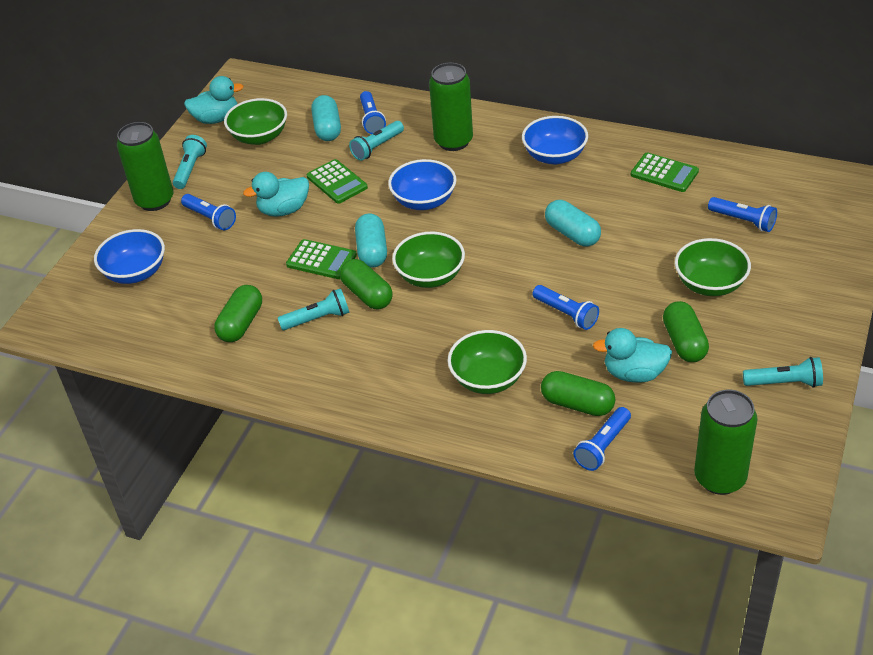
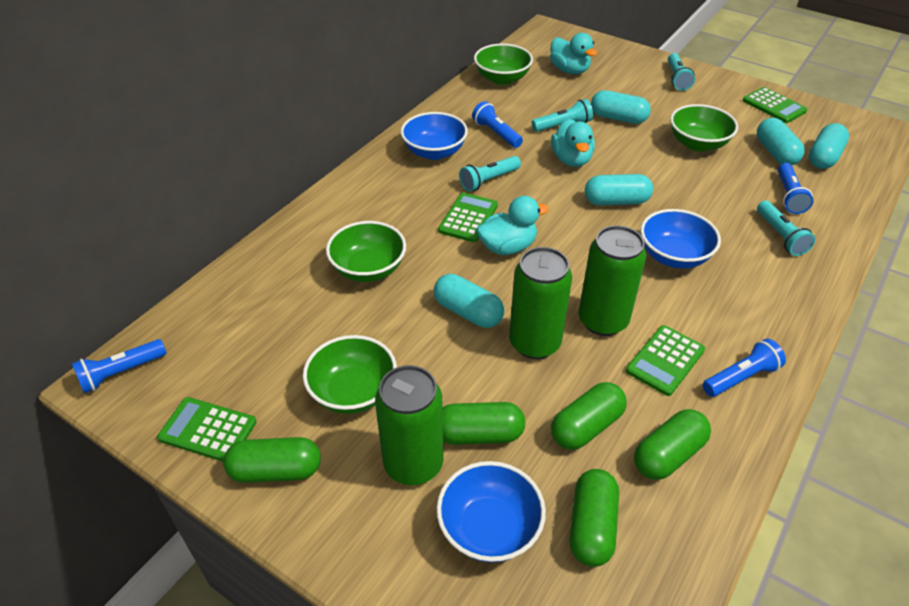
blue flashlight: 5 -> 4
green calculator: 3 -> 4
green capsule: 4 -> 5
turquoise capsule: 3 -> 5

